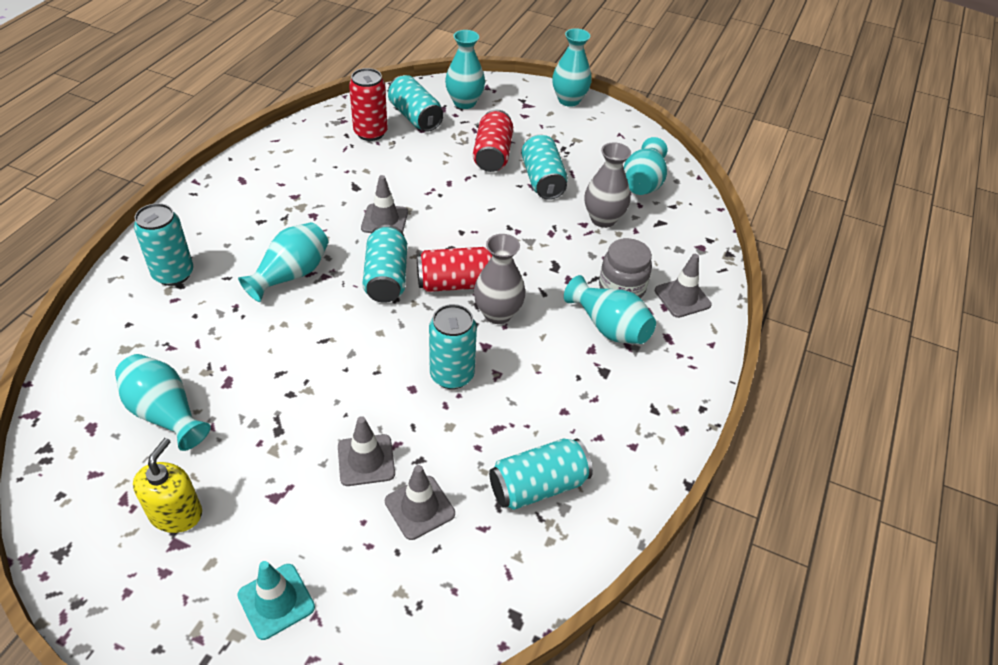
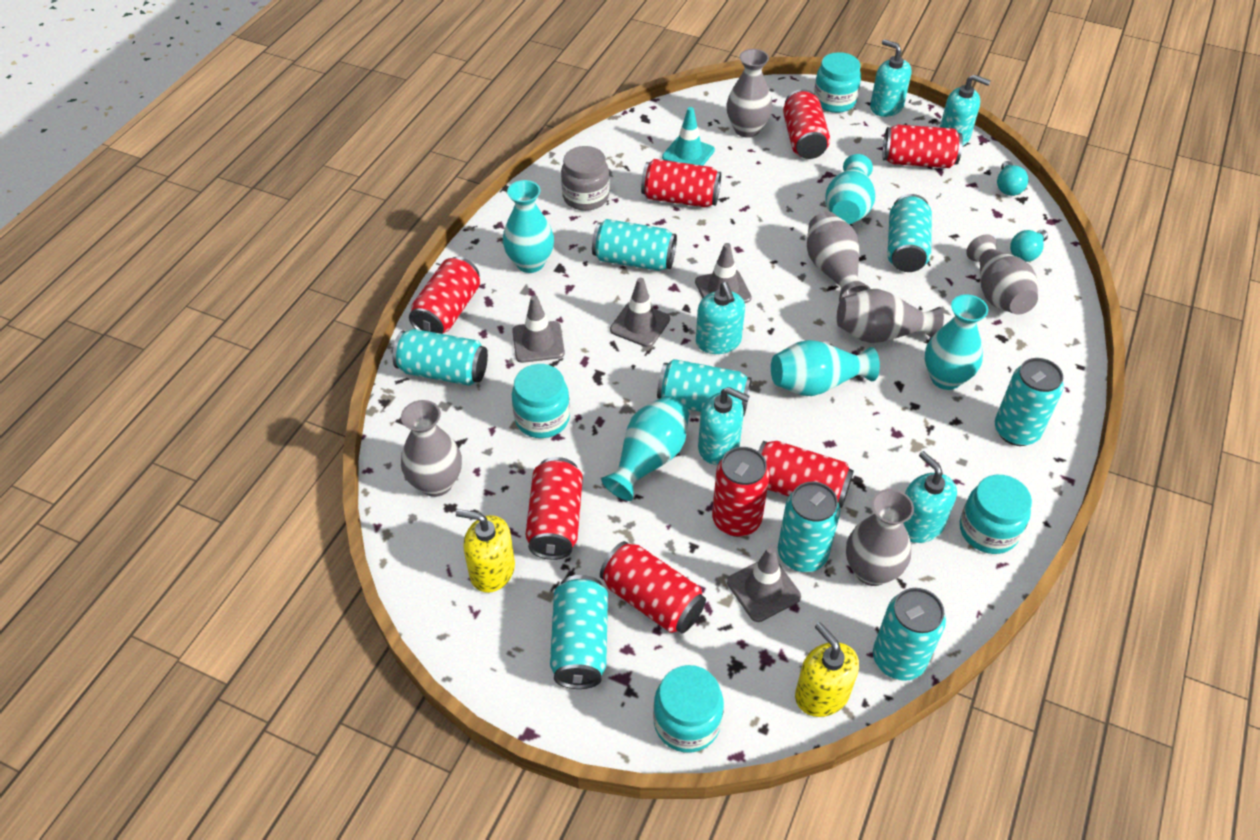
grey vase: 2 -> 6
red can: 3 -> 8
turquoise can: 6 -> 8
turquoise jar: 0 -> 4
turquoise light bulb: 0 -> 2
turquoise soap dispenser: 0 -> 5
turquoise vase: 6 -> 5
yellow soap dispenser: 1 -> 2

